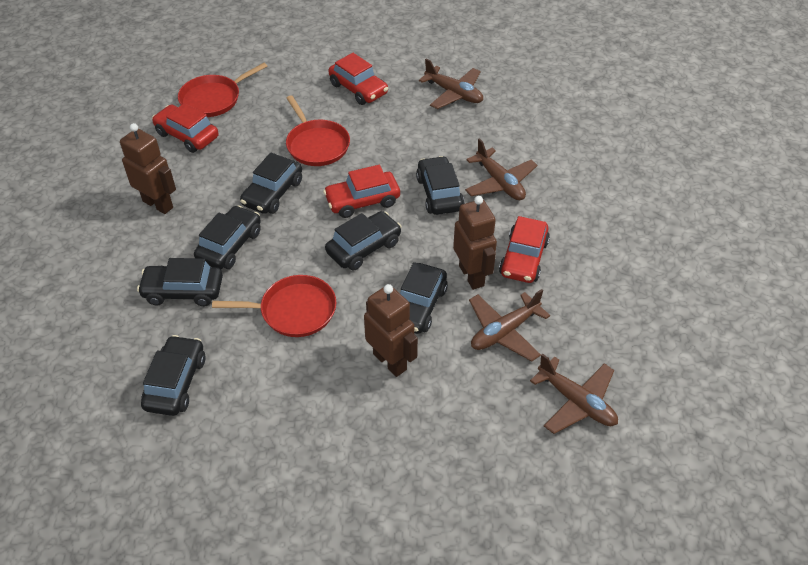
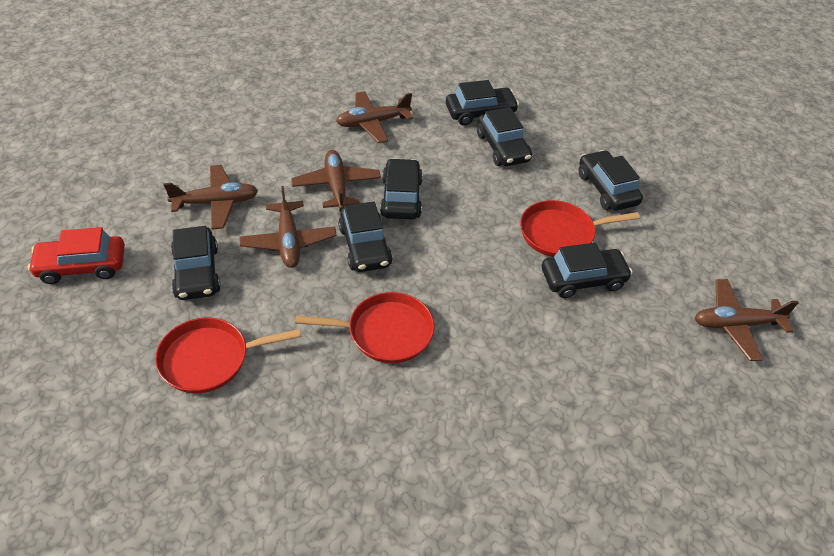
brown plane: 4 -> 5
brown robot: 3 -> 0
red car: 4 -> 1

